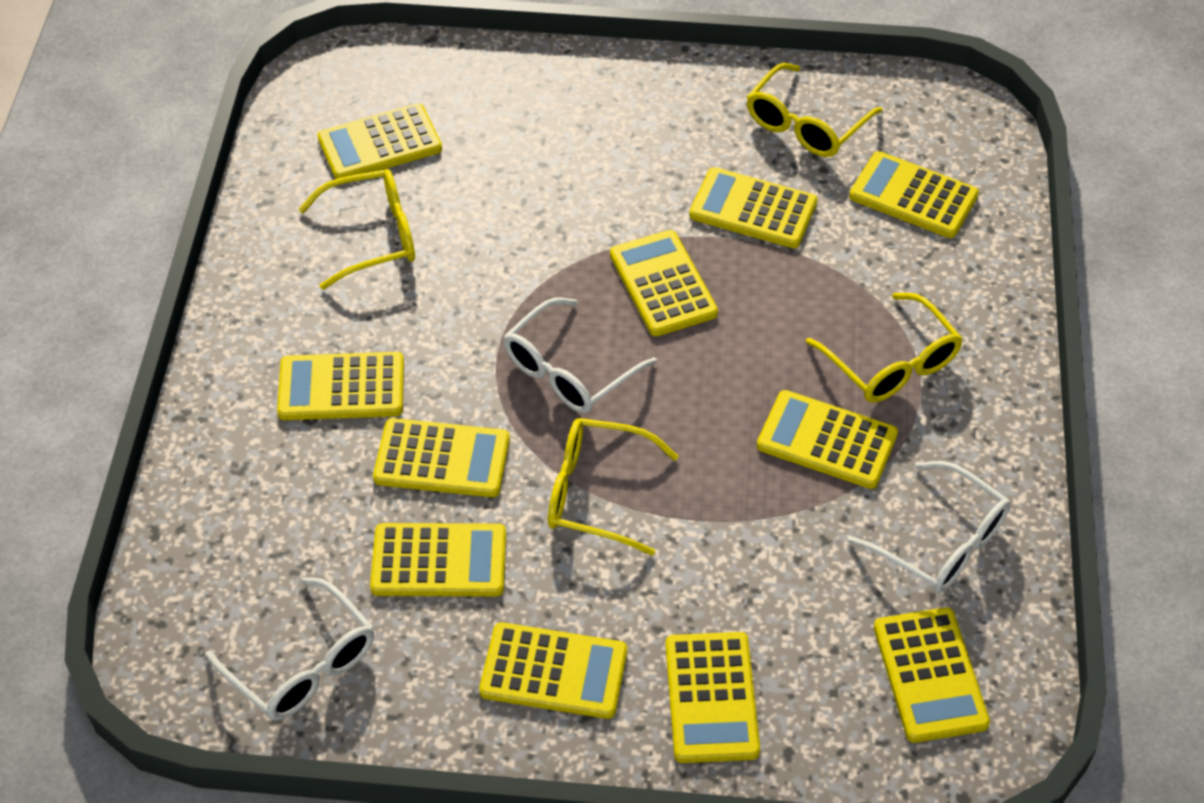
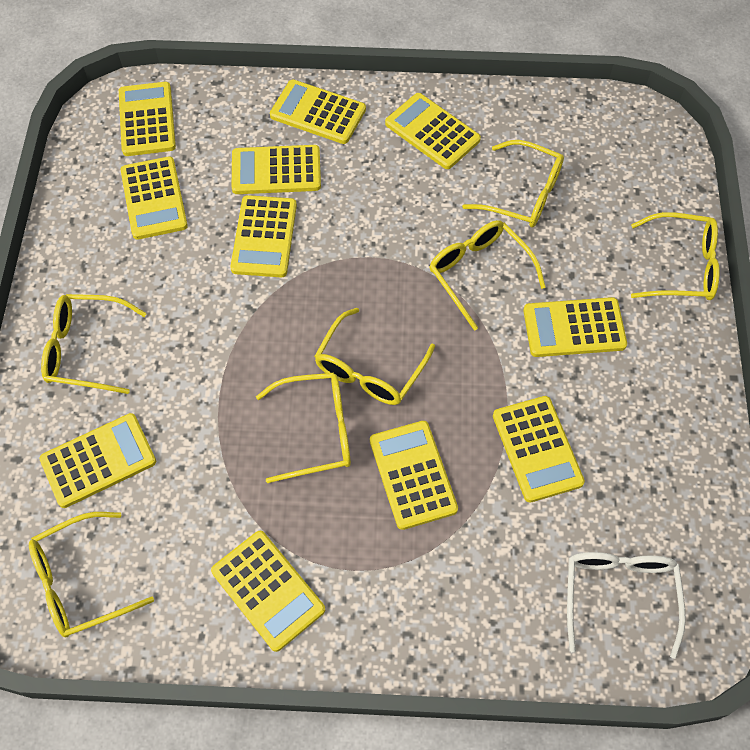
white glasses: 3 -> 1
yellow glasses: 4 -> 7

